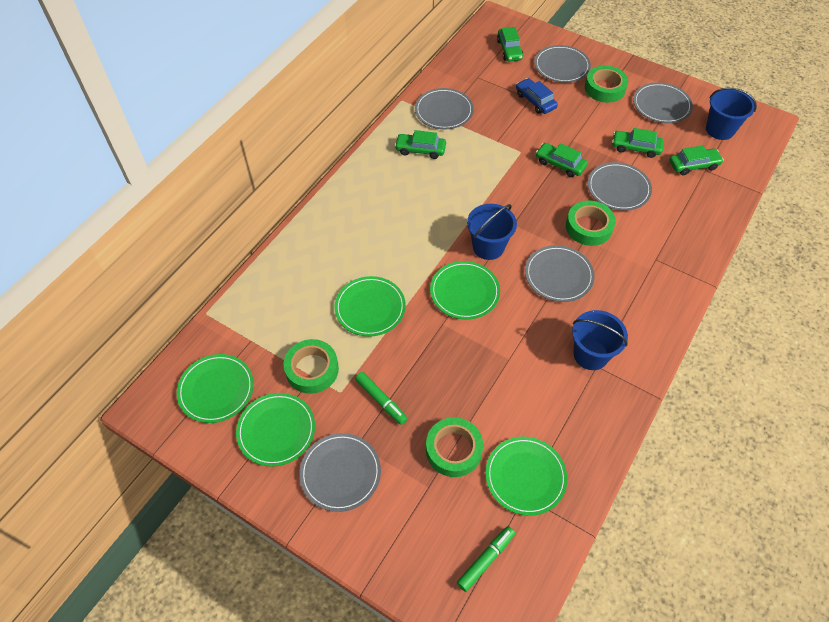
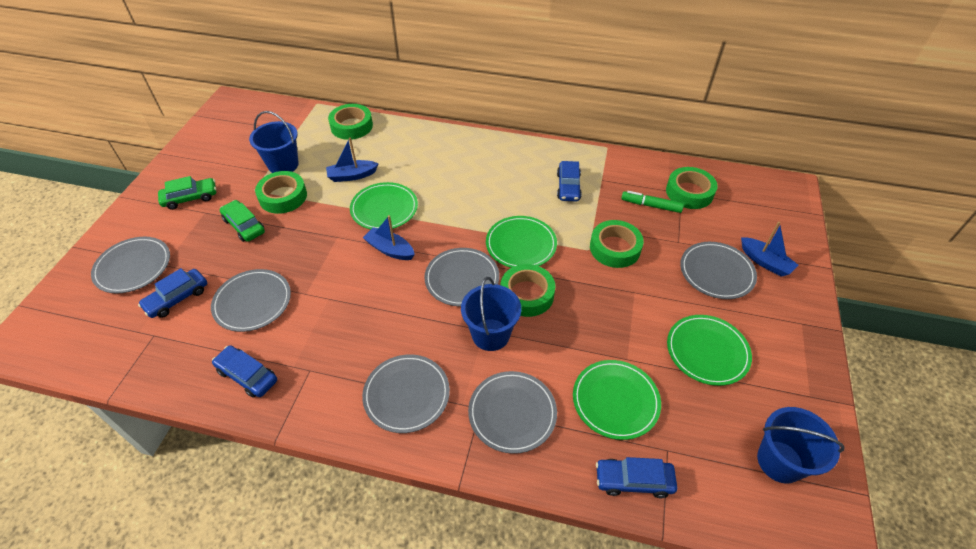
blue boat: 0 -> 3
blue car: 1 -> 4
green car: 5 -> 2
green marker: 2 -> 1
green plate: 5 -> 4
green tape: 4 -> 5

